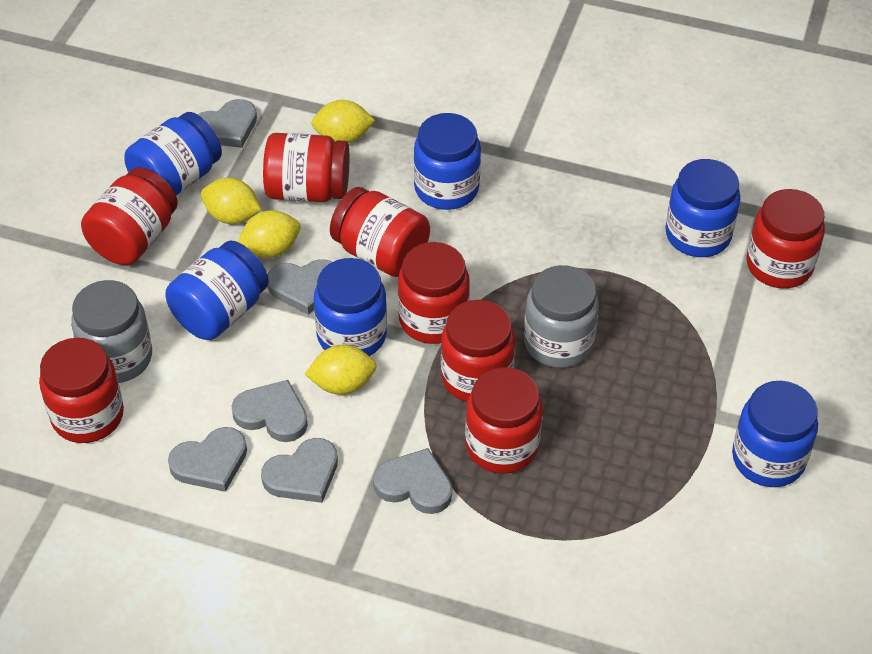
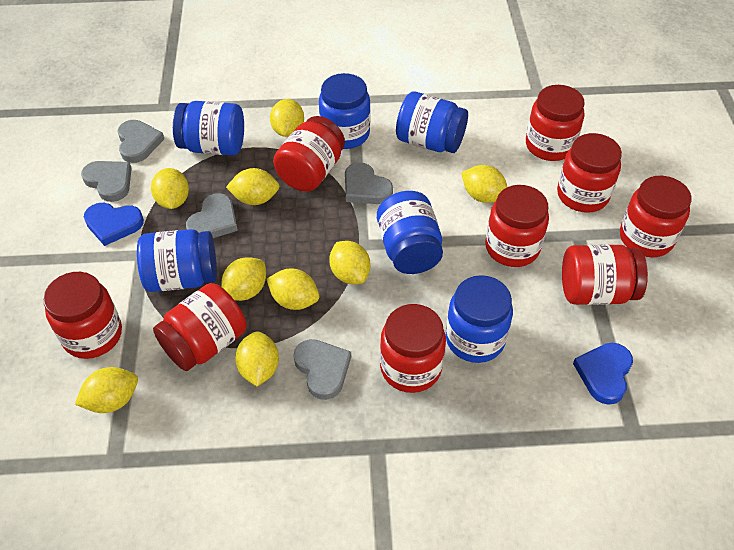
blue heart: 0 -> 2
grey heart: 6 -> 5
grey jar: 2 -> 0
red jar: 8 -> 9
yellow lemon: 4 -> 9

